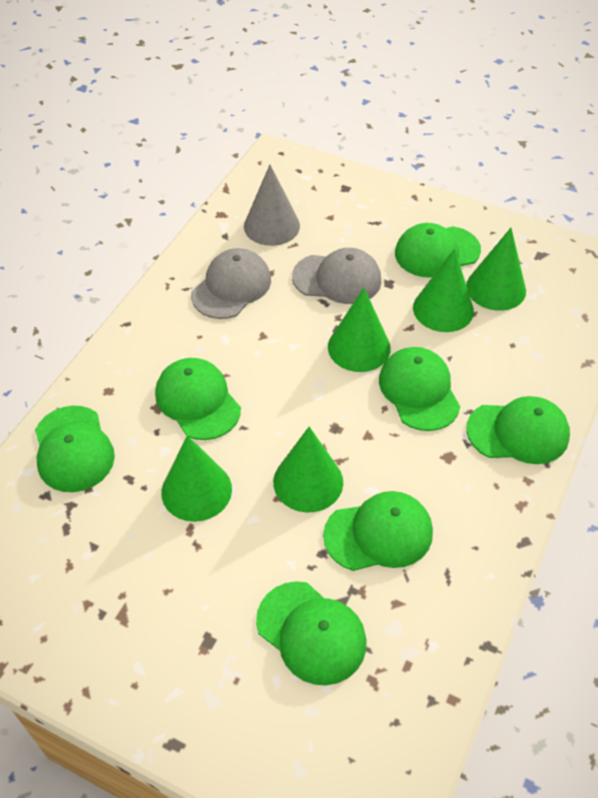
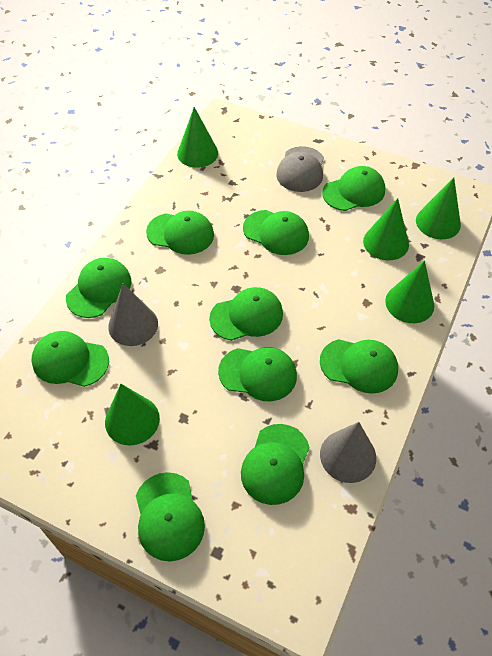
green cap: 7 -> 10
grey cap: 2 -> 1
grey cone: 1 -> 2

